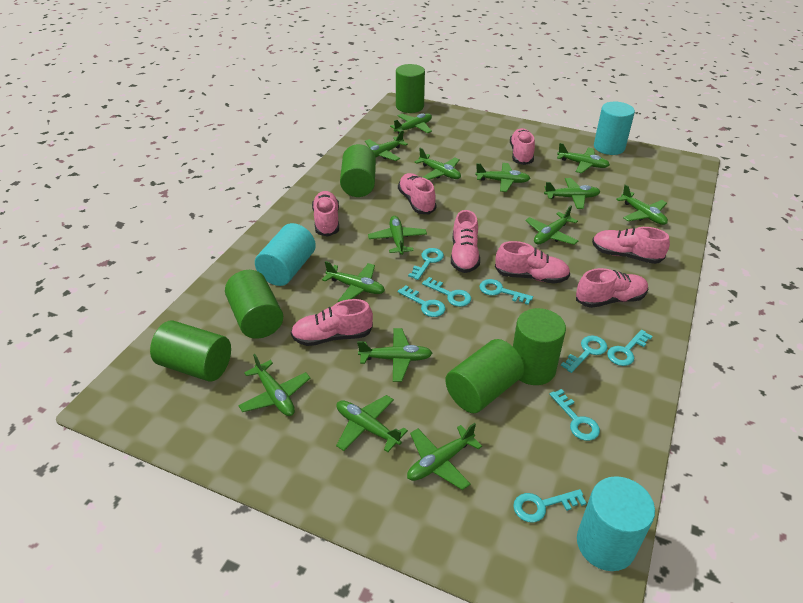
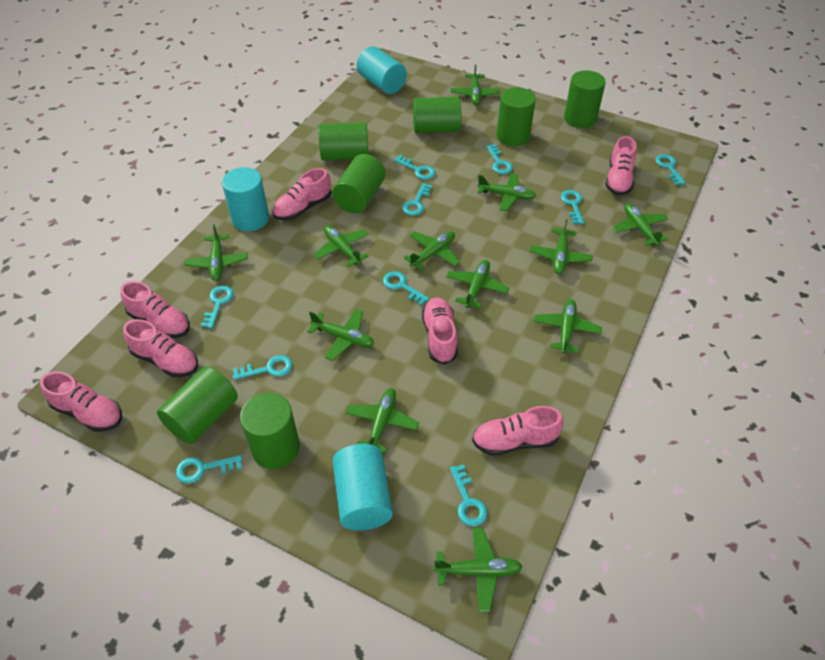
green cylinder: 6 -> 7
green plane: 14 -> 12
pink shoe: 8 -> 7
turquoise key: 8 -> 10

